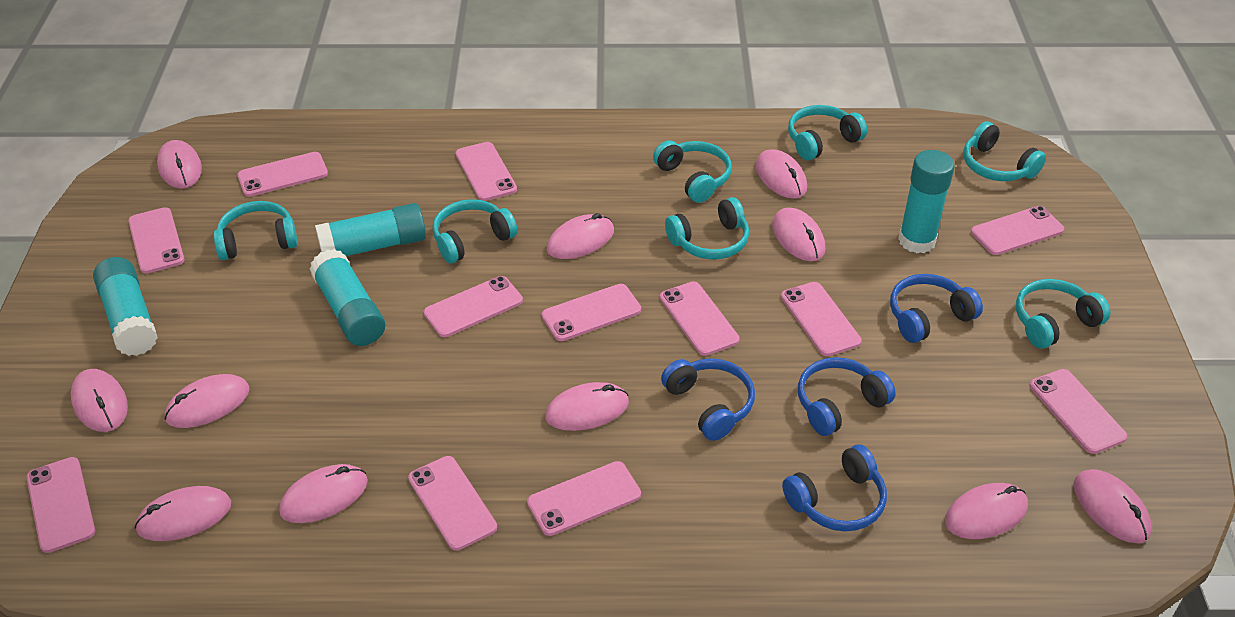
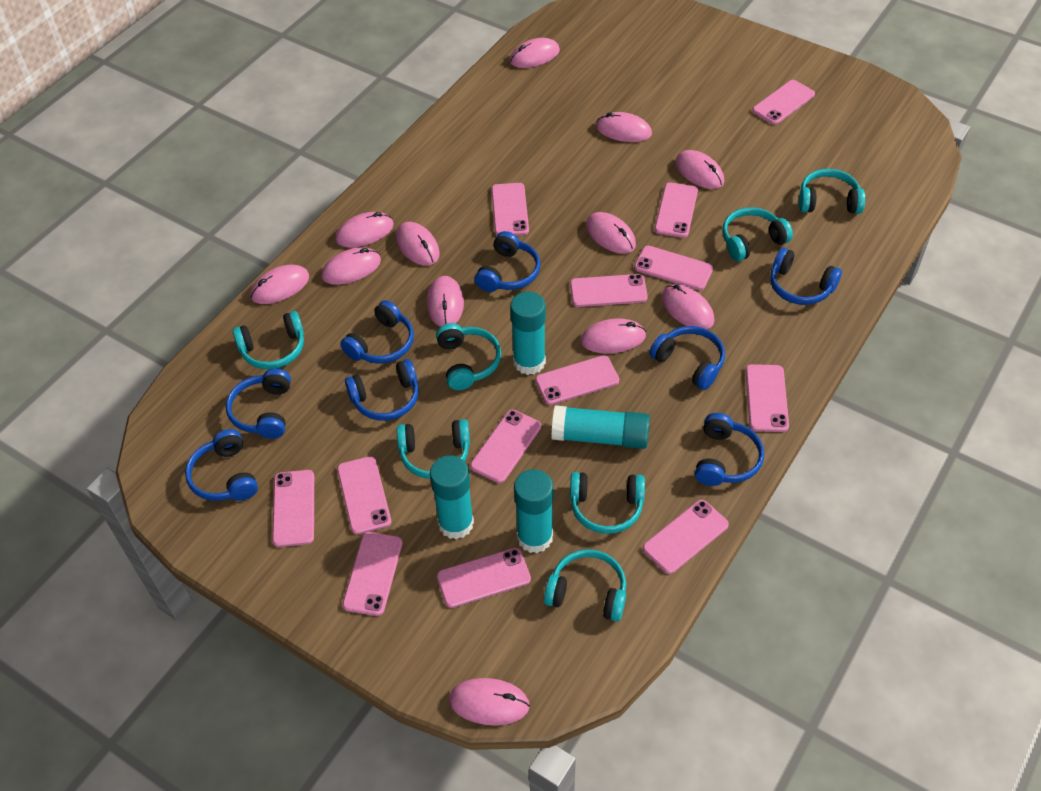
blue headphones: 4 -> 8
pink mouse: 11 -> 12
pink phone: 12 -> 13

